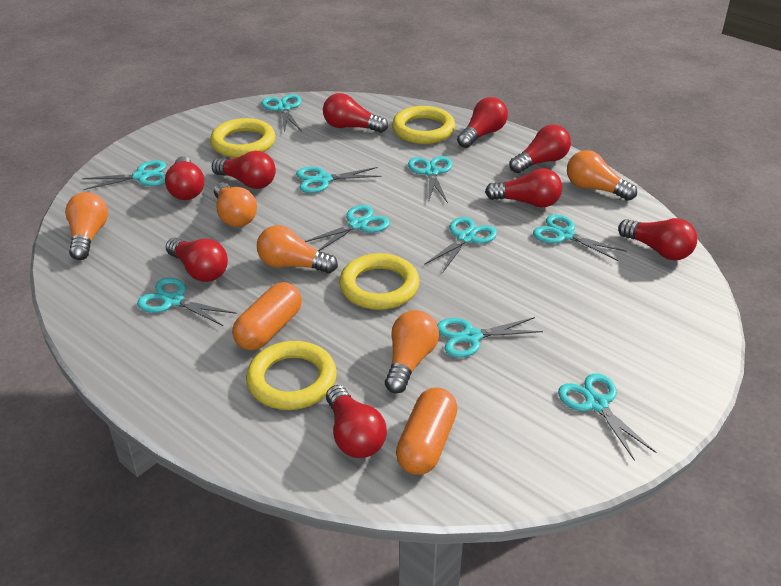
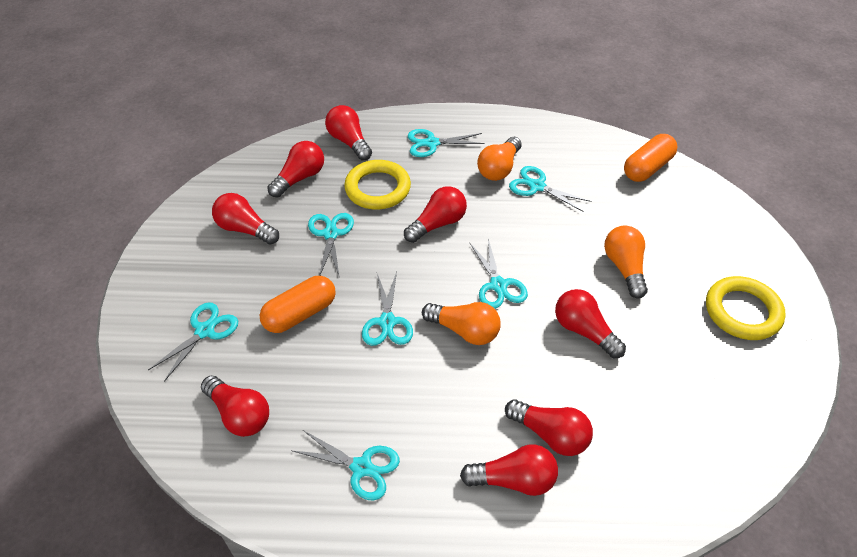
orange light bulb: 5 -> 3
red light bulb: 9 -> 8
turquoise scissors: 10 -> 7
yellow ring: 4 -> 2

